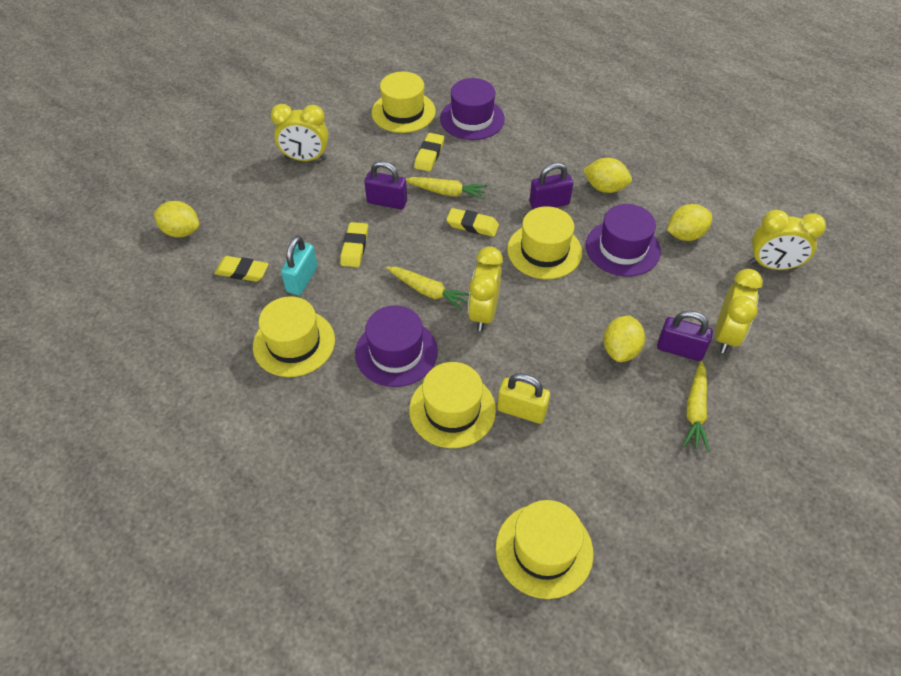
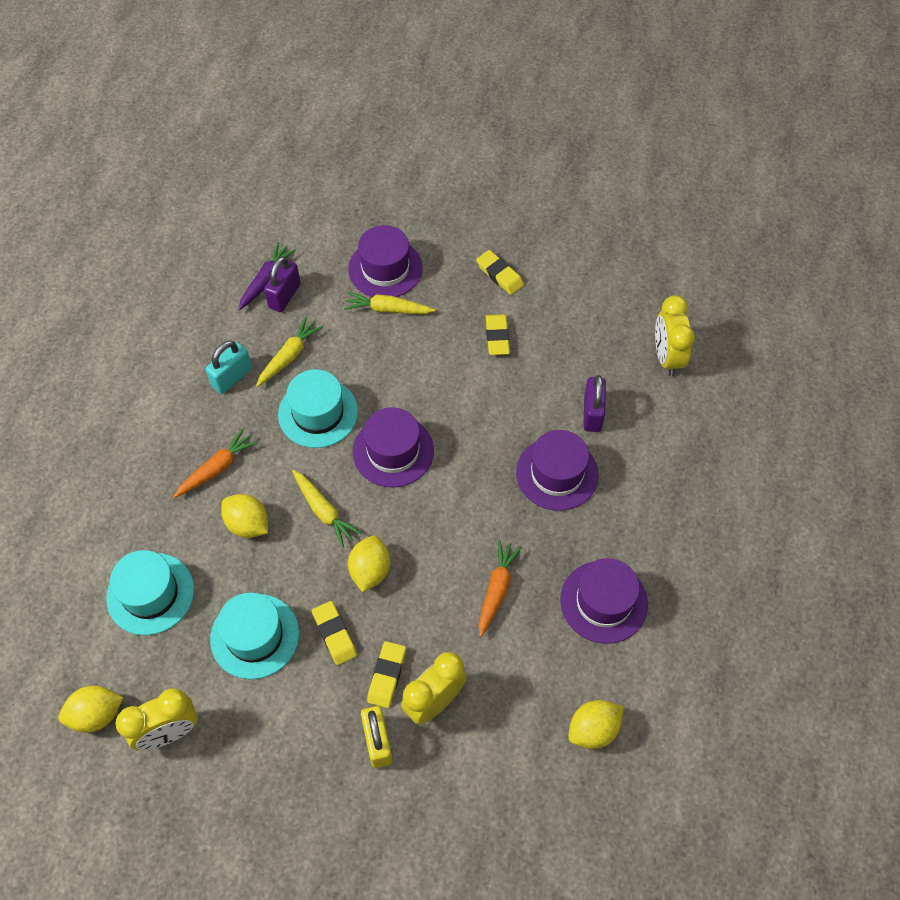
orange carrot: 0 -> 2
purple carrot: 0 -> 1
purple hat: 3 -> 4
purple padlock: 3 -> 2
turquoise hat: 0 -> 3
yellow clock: 4 -> 3
yellow hat: 5 -> 0

